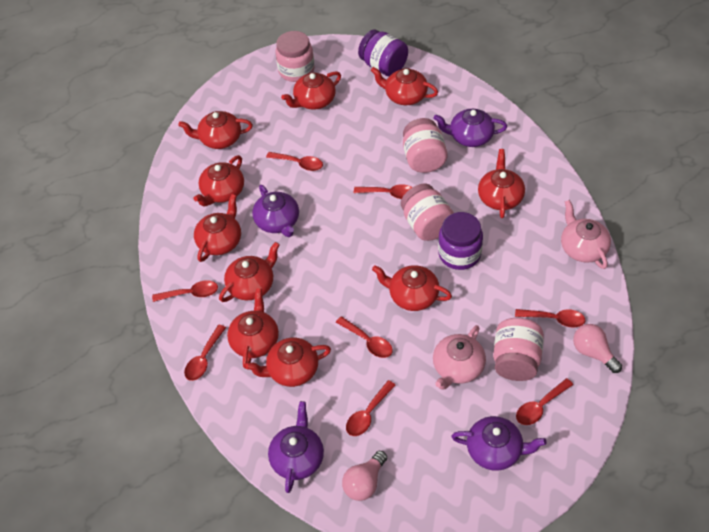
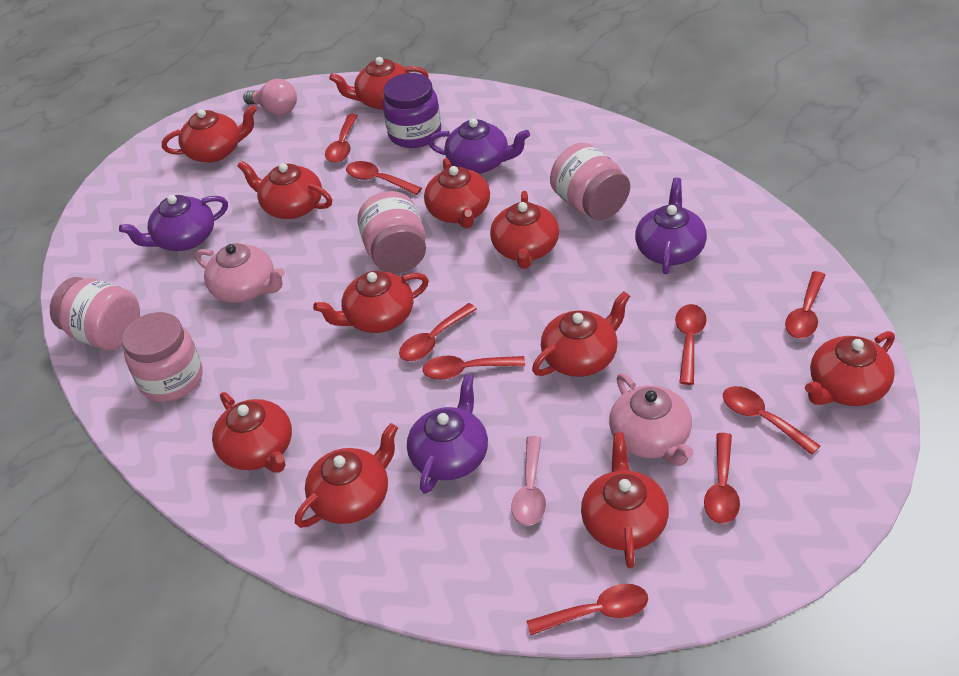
pink light bulb: 2 -> 1
pink spoon: 0 -> 1
purple jar: 2 -> 1
red spoon: 8 -> 9
red teapot: 10 -> 11

